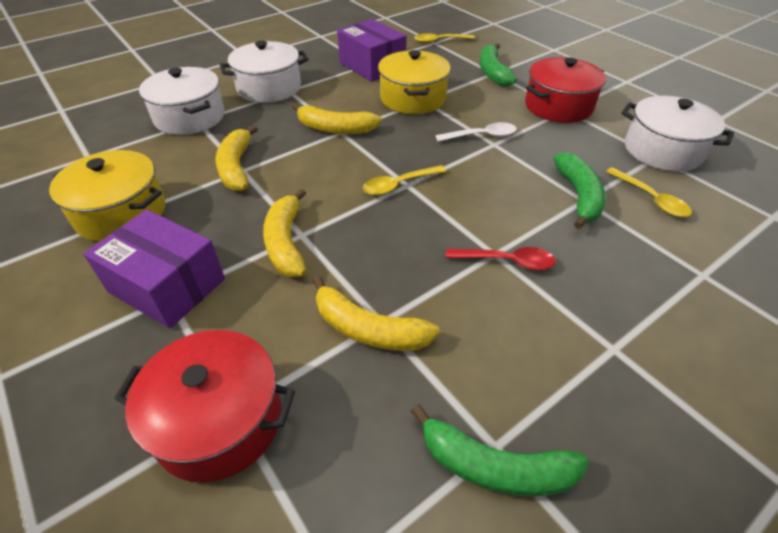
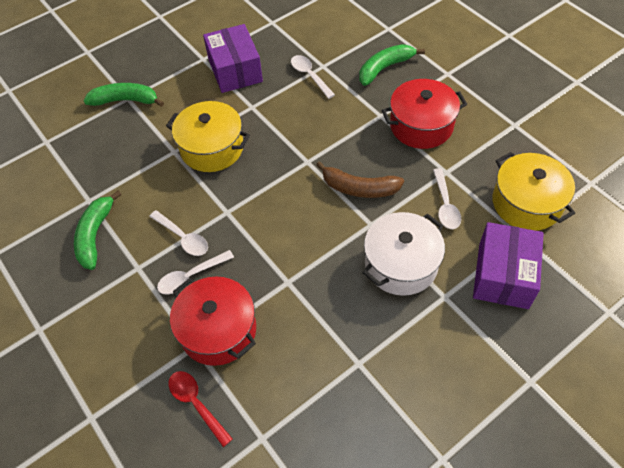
brown banana: 0 -> 1
white pot: 3 -> 1
white spoon: 1 -> 4
yellow banana: 4 -> 0
yellow spoon: 3 -> 0

